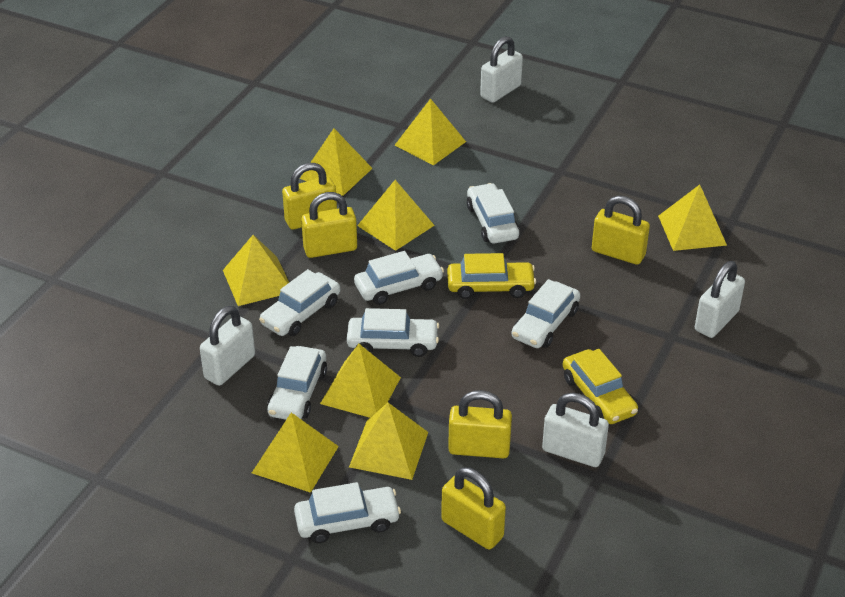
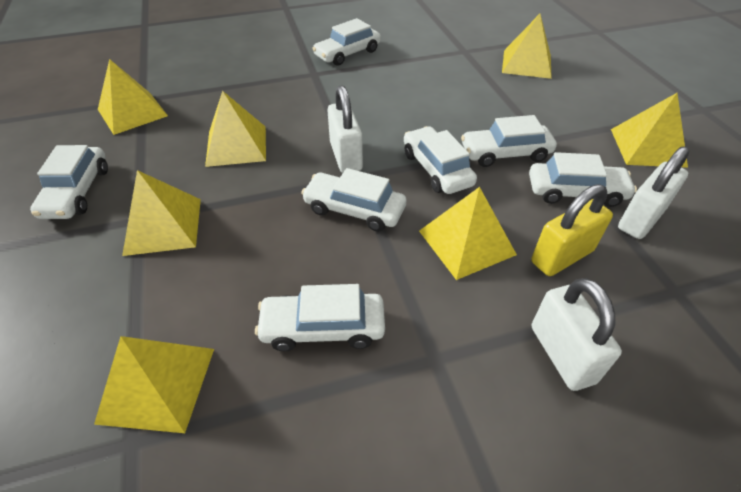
white padlock: 4 -> 3
yellow car: 2 -> 0
yellow padlock: 5 -> 1
yellow pyramid: 8 -> 7

